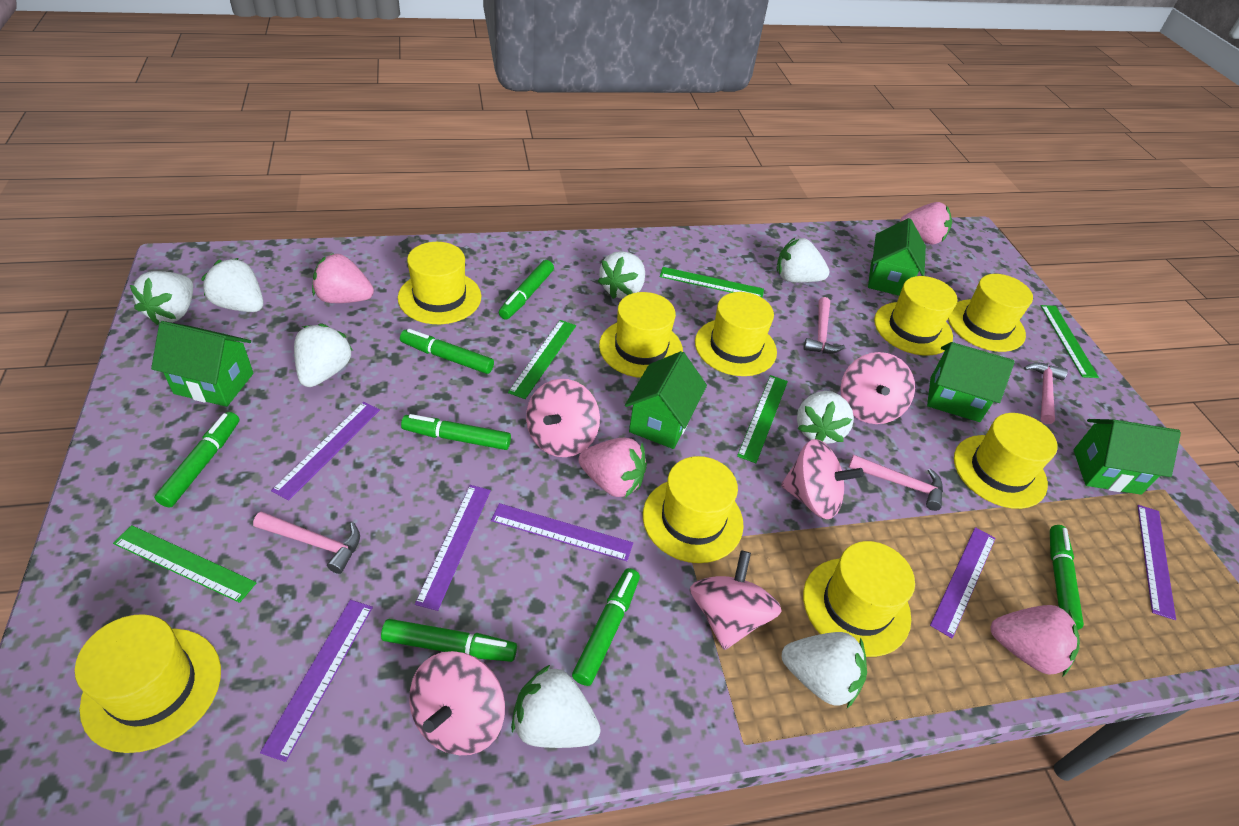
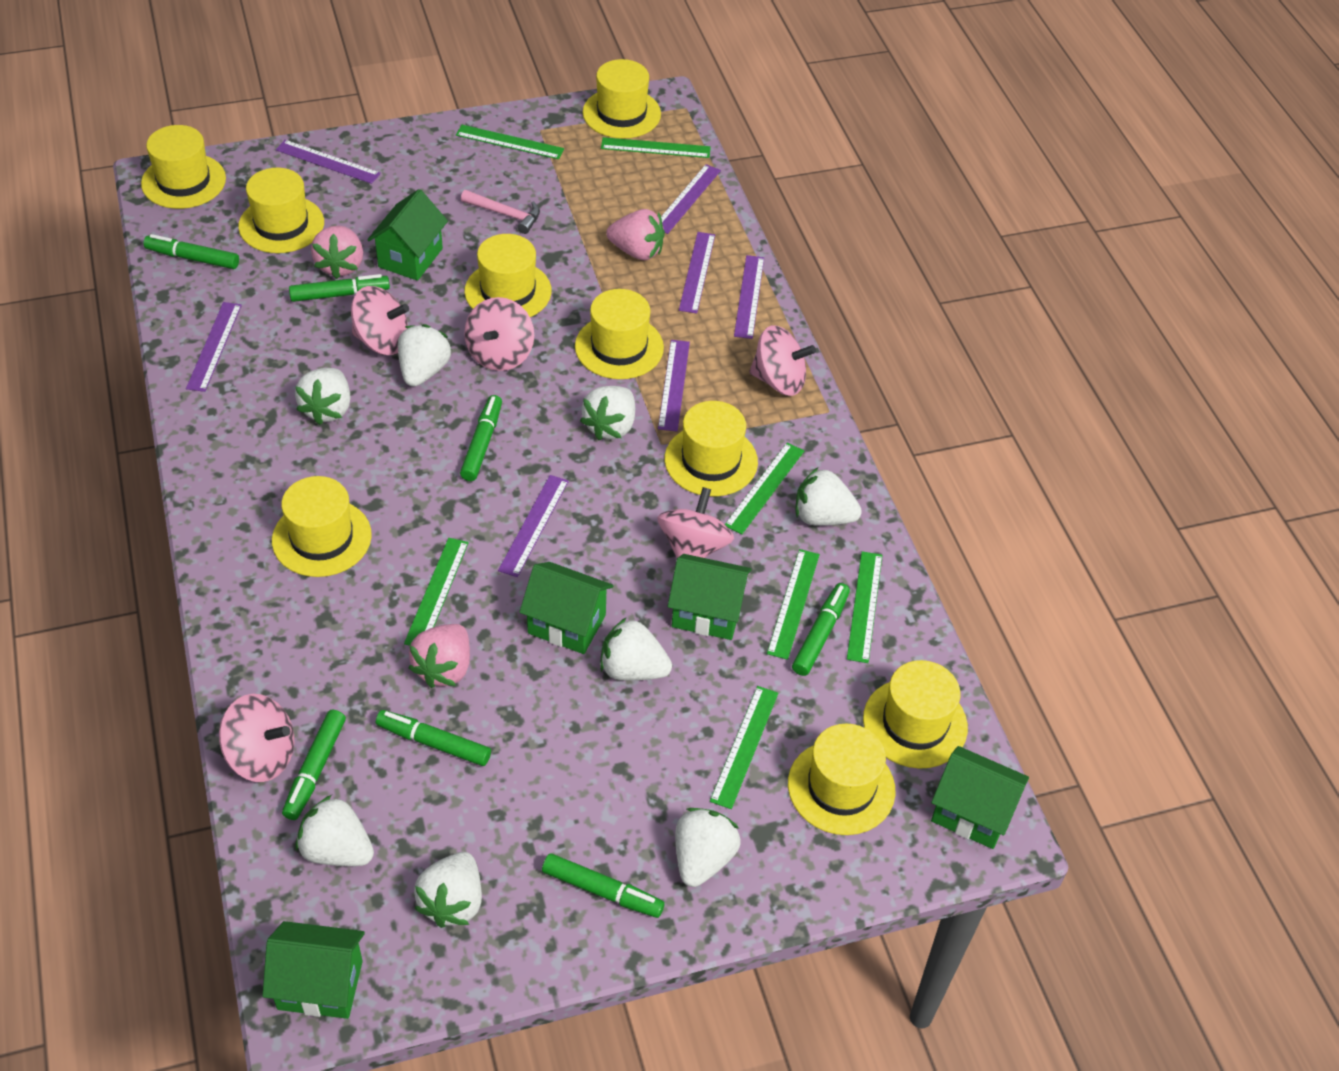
green ruler: 5 -> 7
pink hammer: 4 -> 1
pink strawberry: 4 -> 3
purple ruler: 6 -> 7

